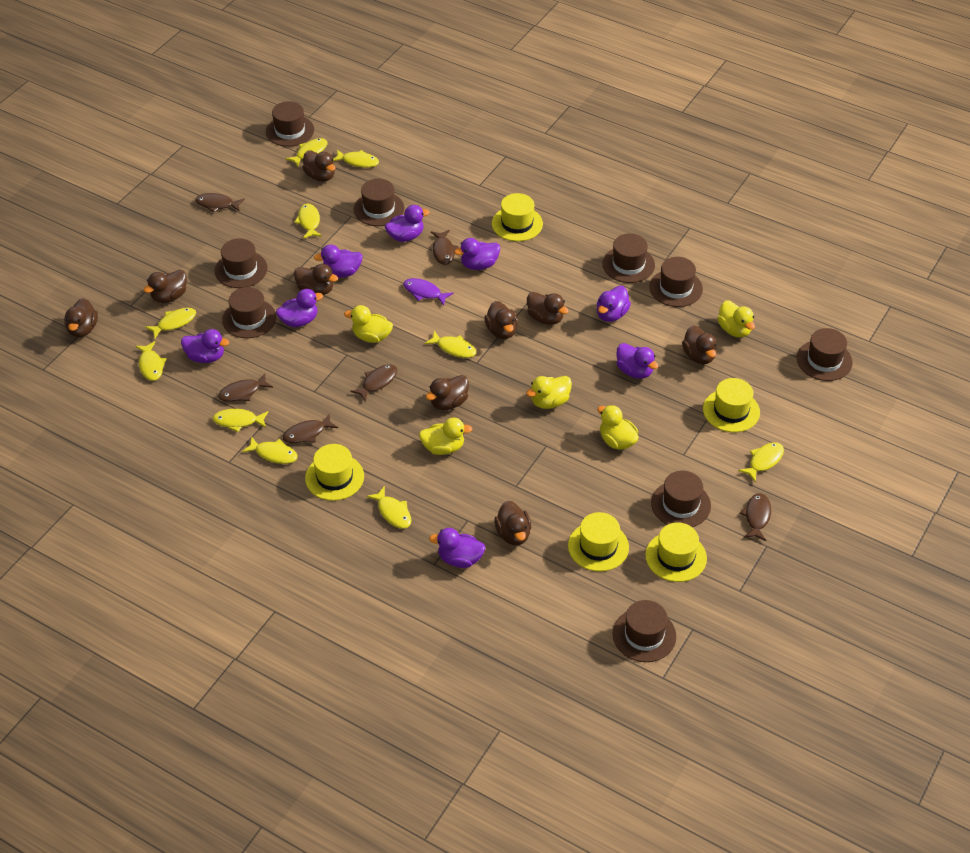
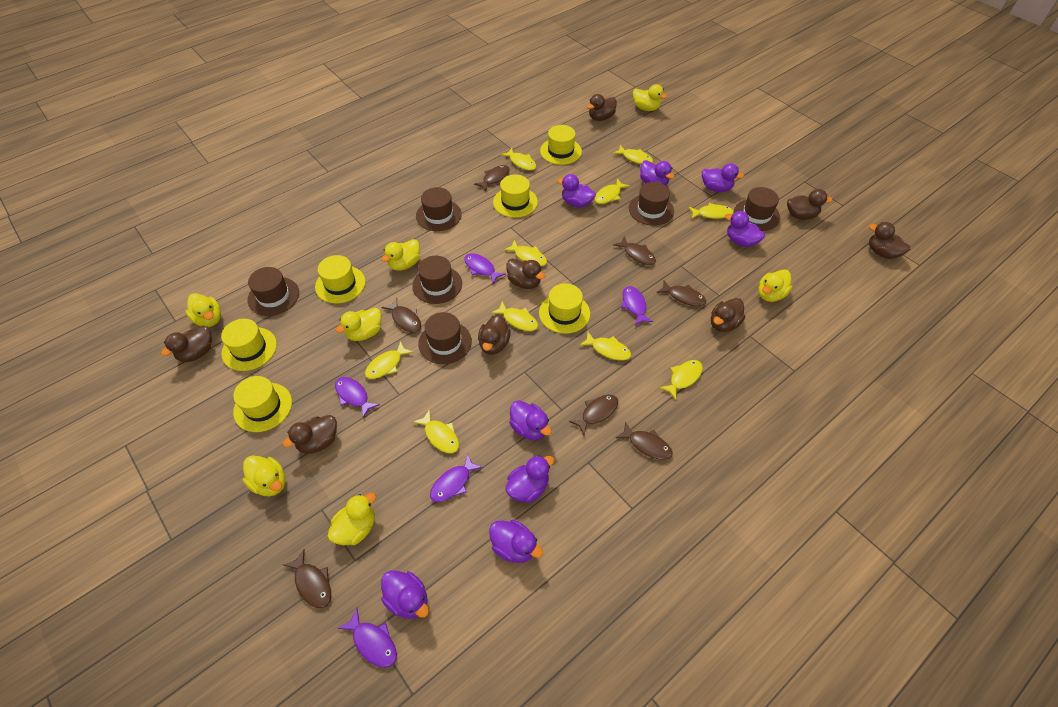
brown duck: 9 -> 8
brown fish: 6 -> 7
brown hat: 9 -> 6
purple fish: 1 -> 5
yellow duck: 5 -> 7
yellow hat: 5 -> 6

